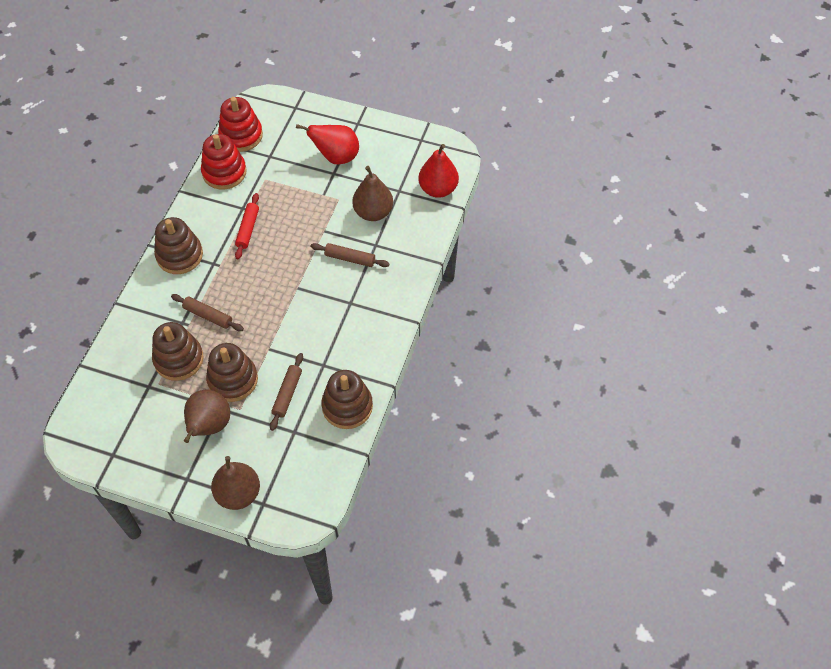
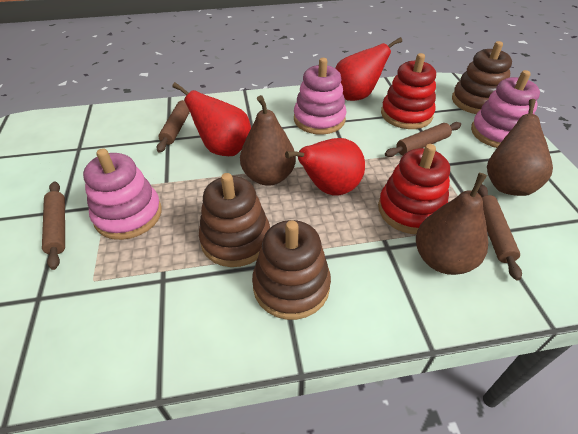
brown rolling pin: 3 -> 4
brown stacking toy: 4 -> 3
pink stacking toy: 0 -> 3
red pear: 2 -> 3
red rolling pin: 1 -> 0

